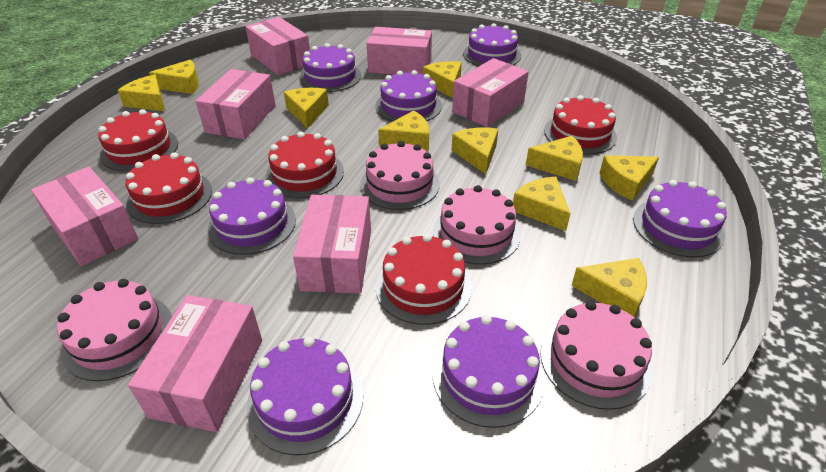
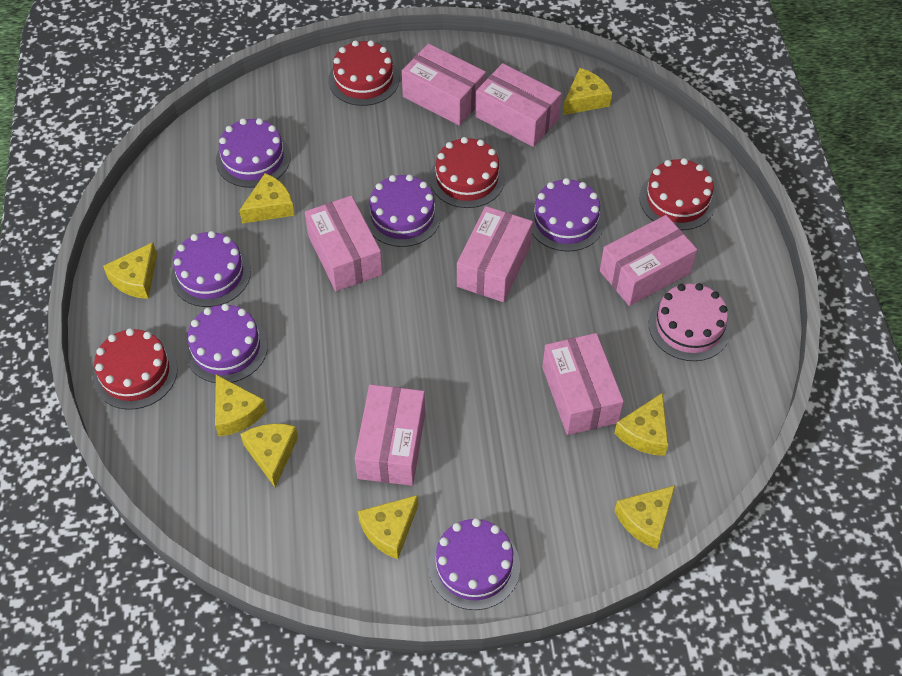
pink cake: 4 -> 1
purple cake: 7 -> 6
red cake: 5 -> 4
yellow cheese: 10 -> 8

